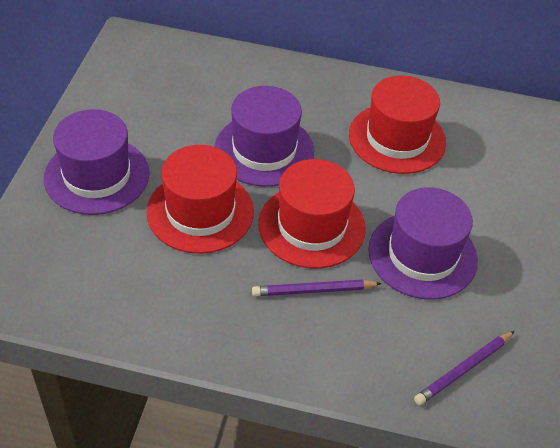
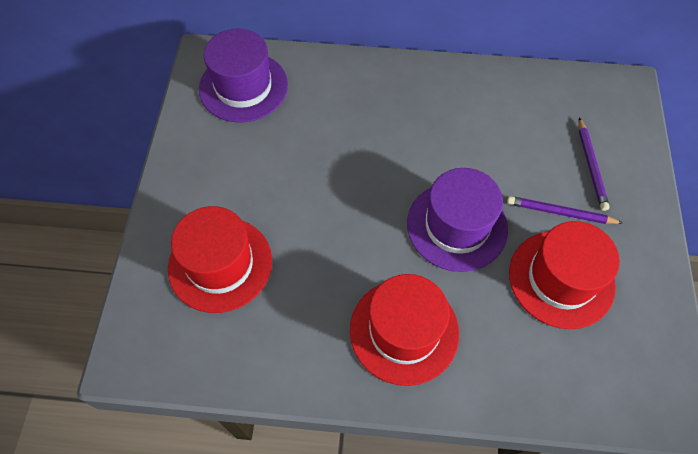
purple hat: 3 -> 2

